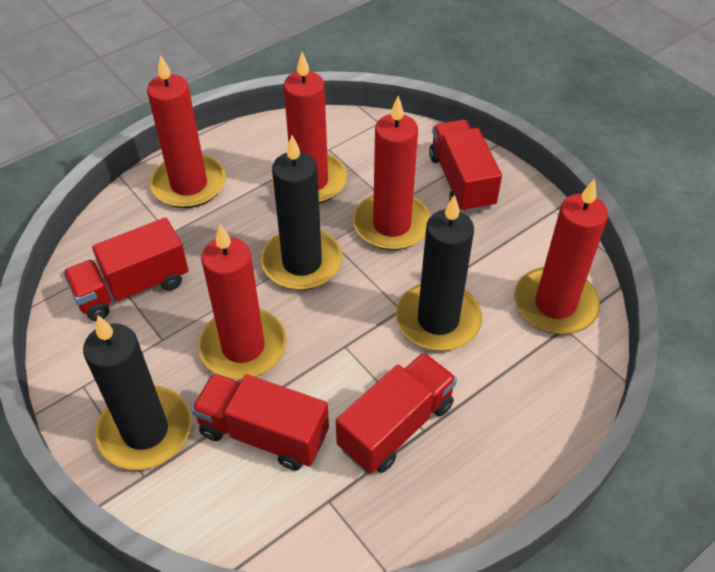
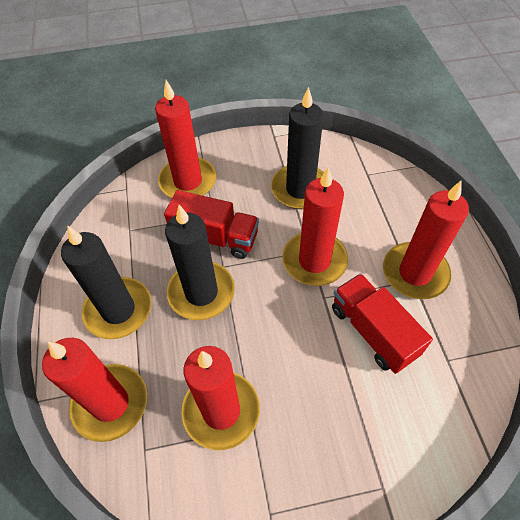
red truck: 4 -> 2

